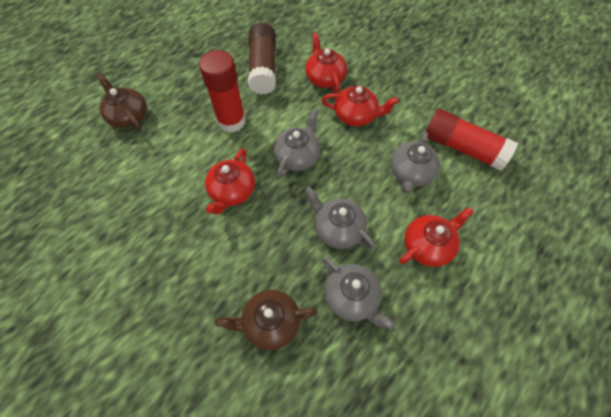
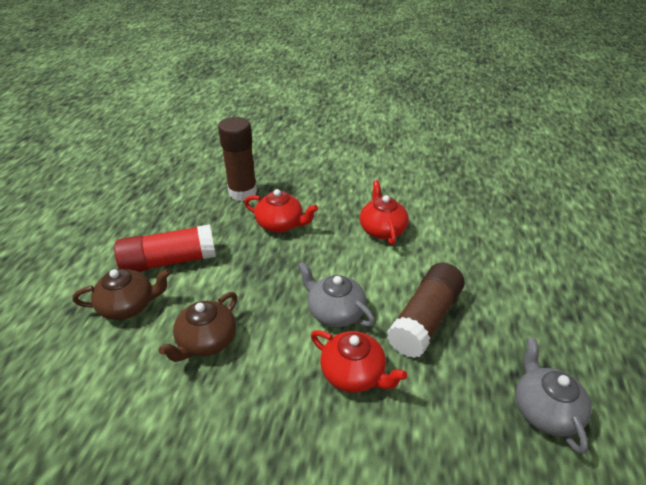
brown glue stick: 1 -> 2
grey teapot: 4 -> 2
red glue stick: 2 -> 1
red teapot: 4 -> 3

